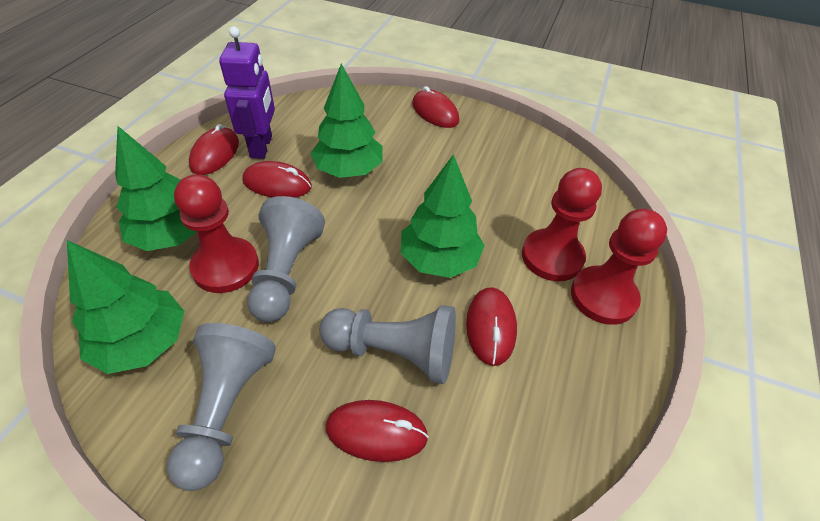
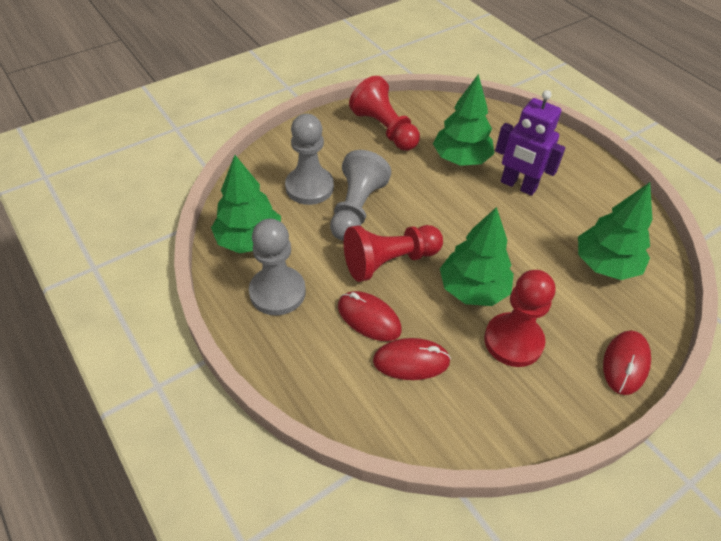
red mouse: 5 -> 3

